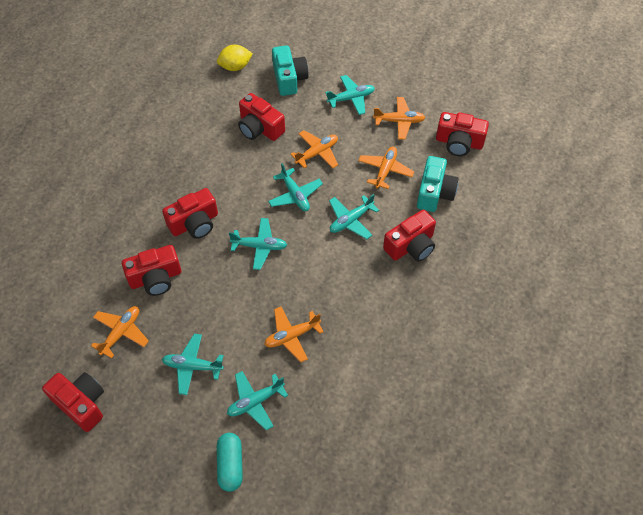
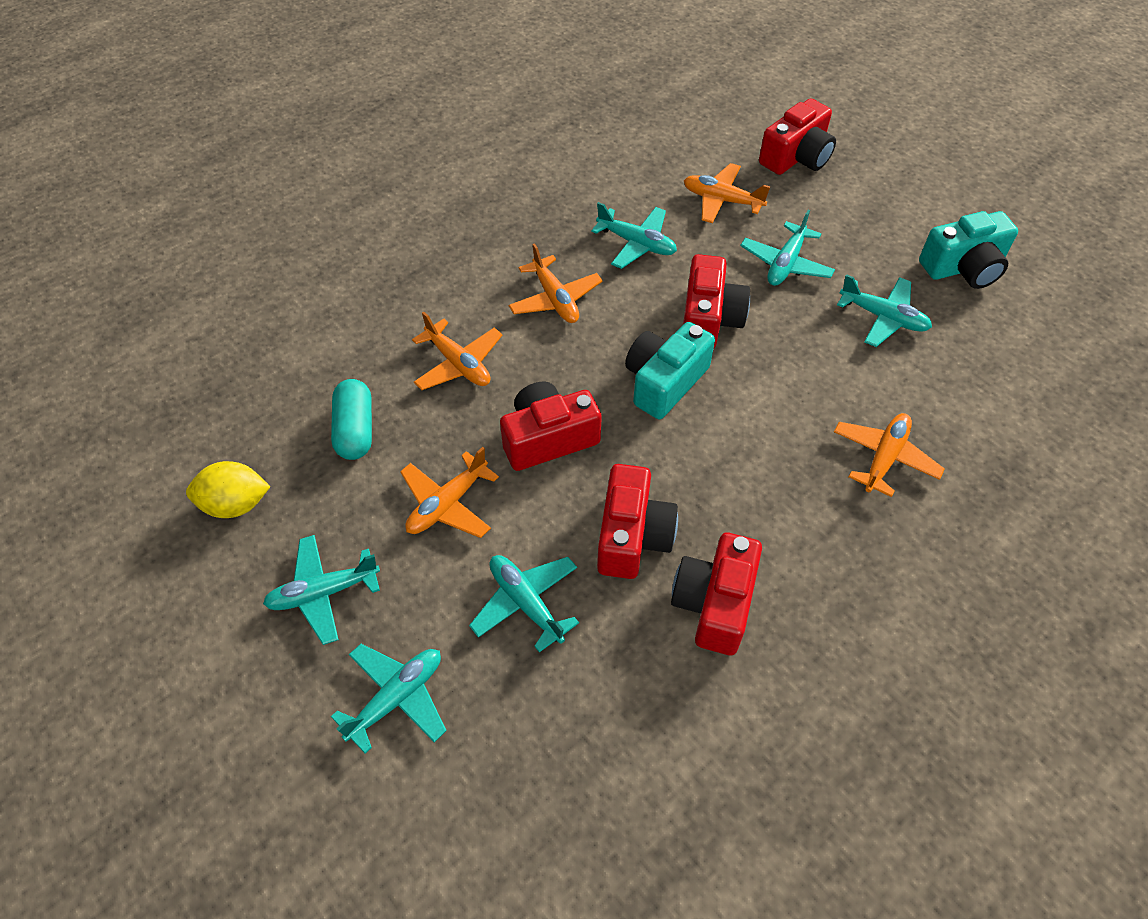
red camera: 6 -> 5

